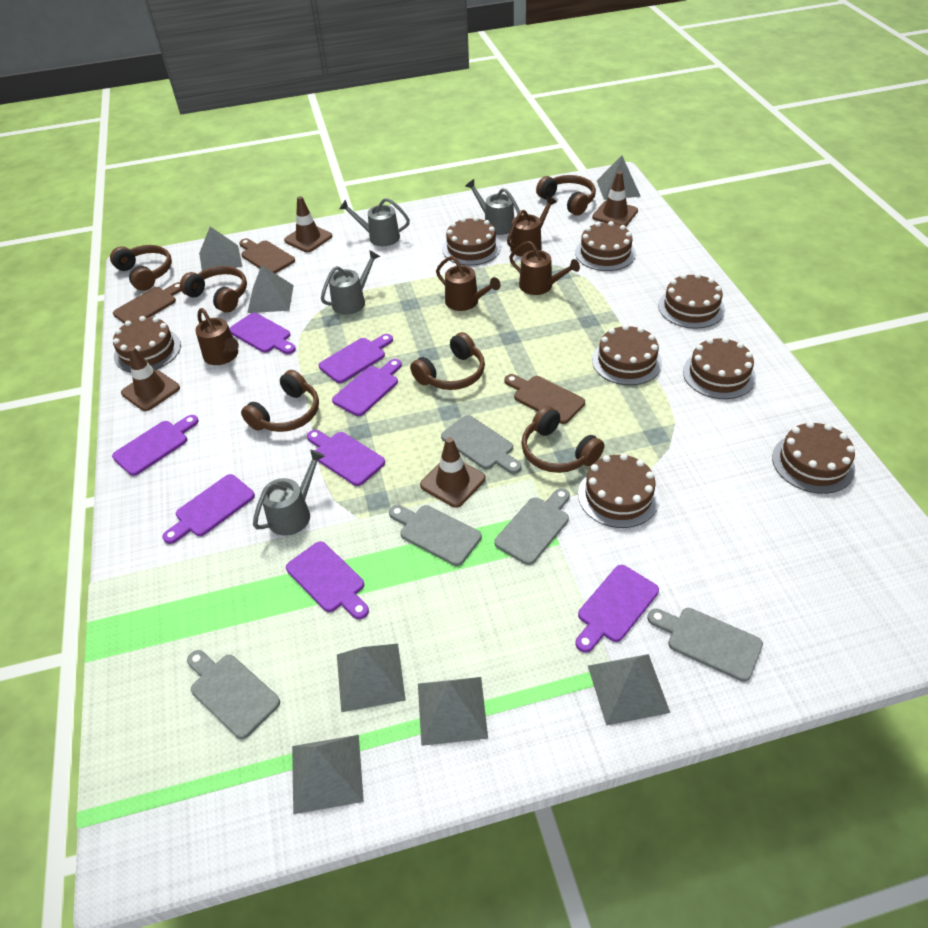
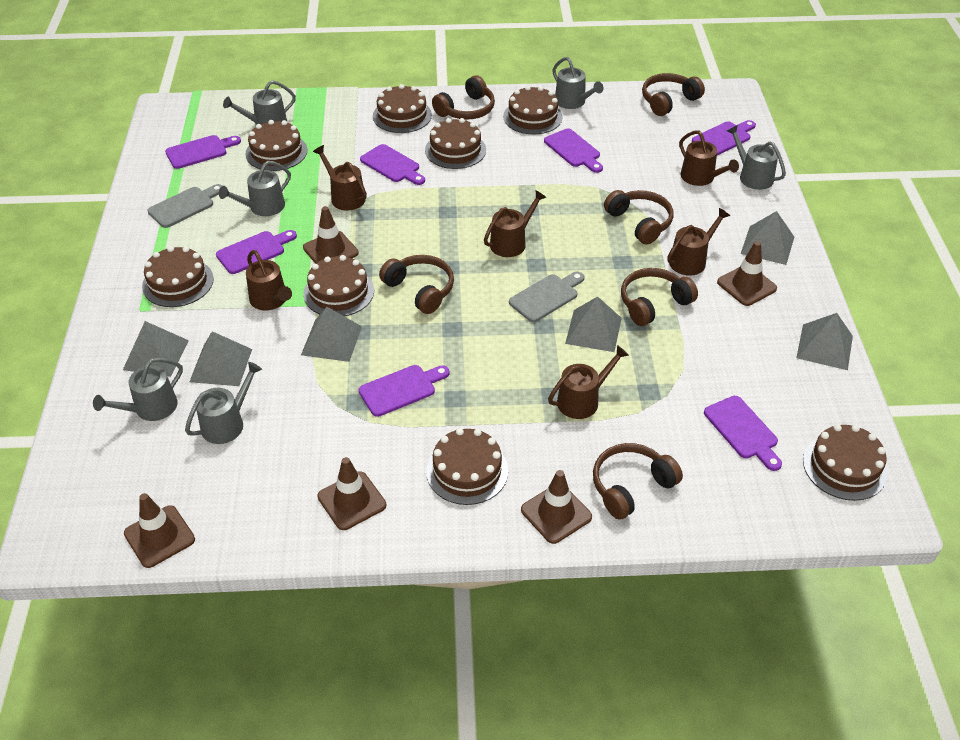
brown cutting board: 3 -> 0
brown traffic cone: 4 -> 5
brown watering can: 4 -> 6
grey cutting board: 5 -> 2
grey pyramid: 7 -> 6
grey watering can: 4 -> 6
purple cutting board: 8 -> 7

